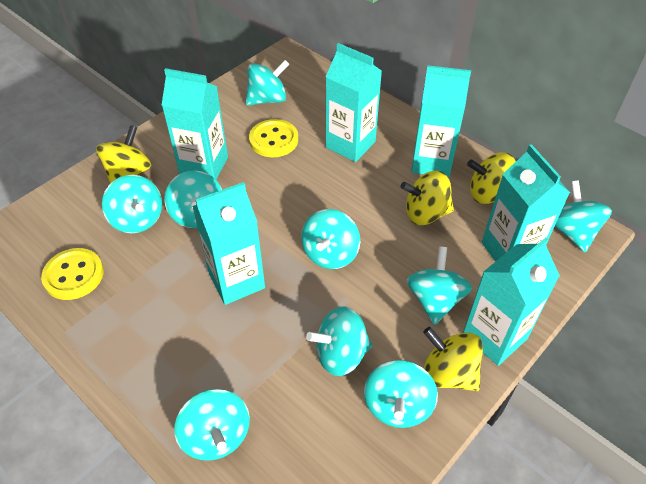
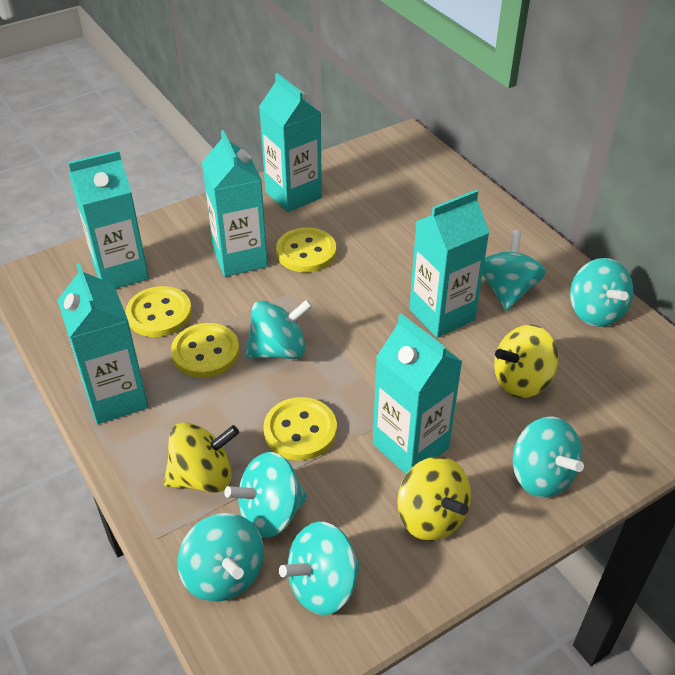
turquoise spinning top: 9 -> 7
yellow button: 2 -> 4
yellow spinning top: 4 -> 3

